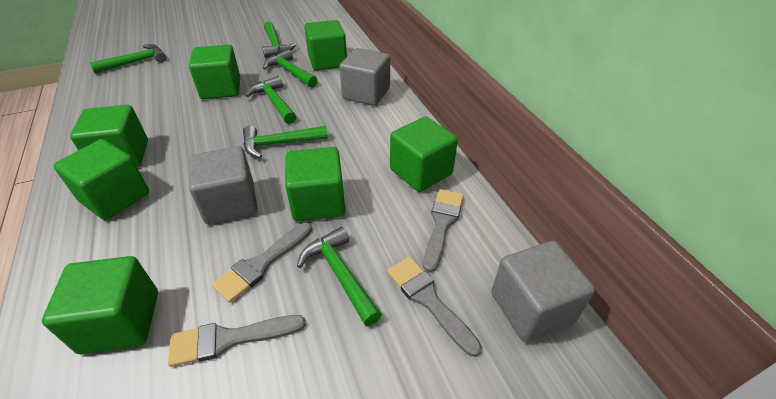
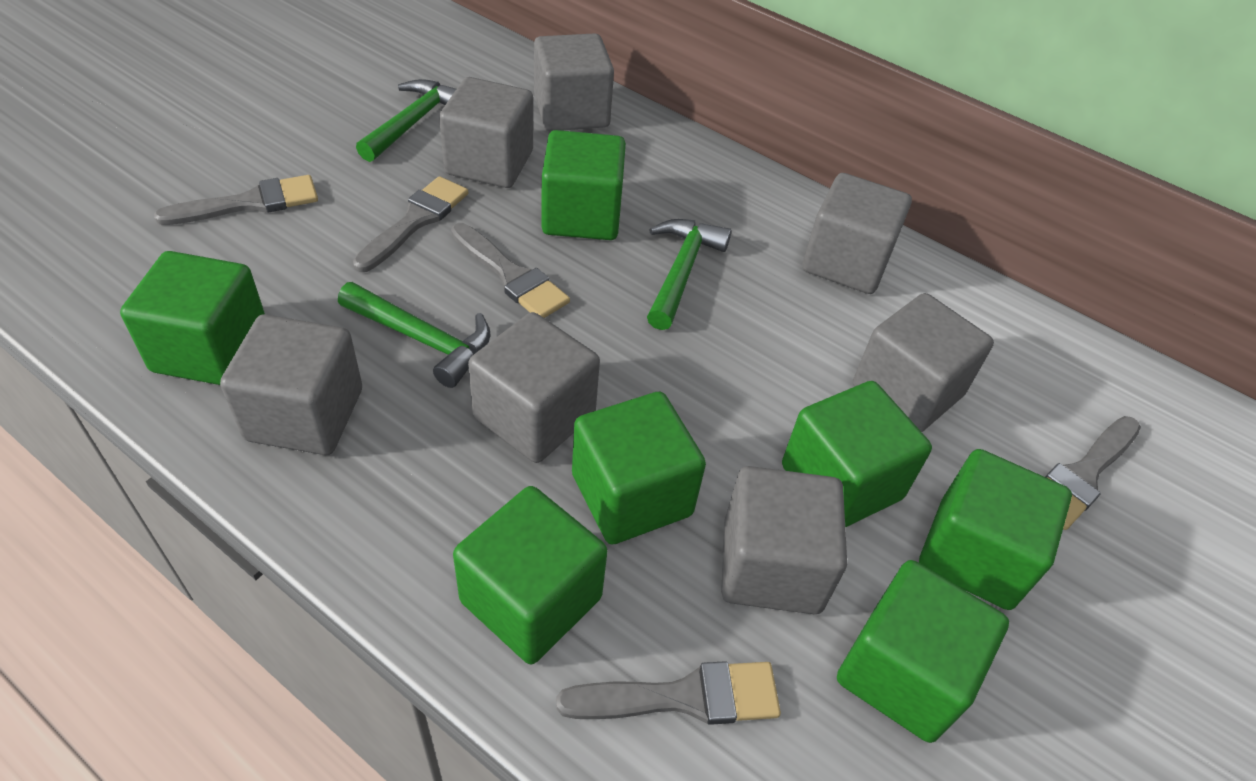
green hammer: 6 -> 3
grey brush: 4 -> 5
grey cube: 3 -> 7

